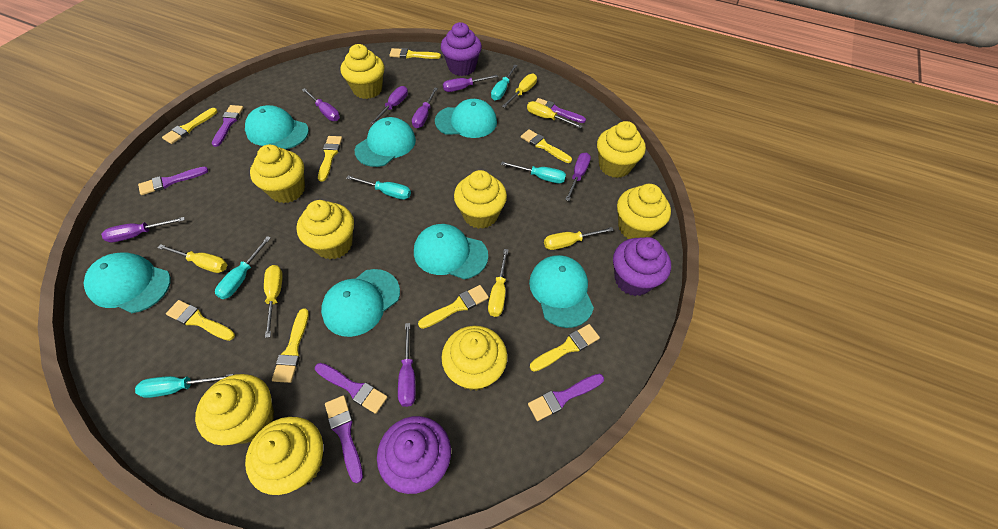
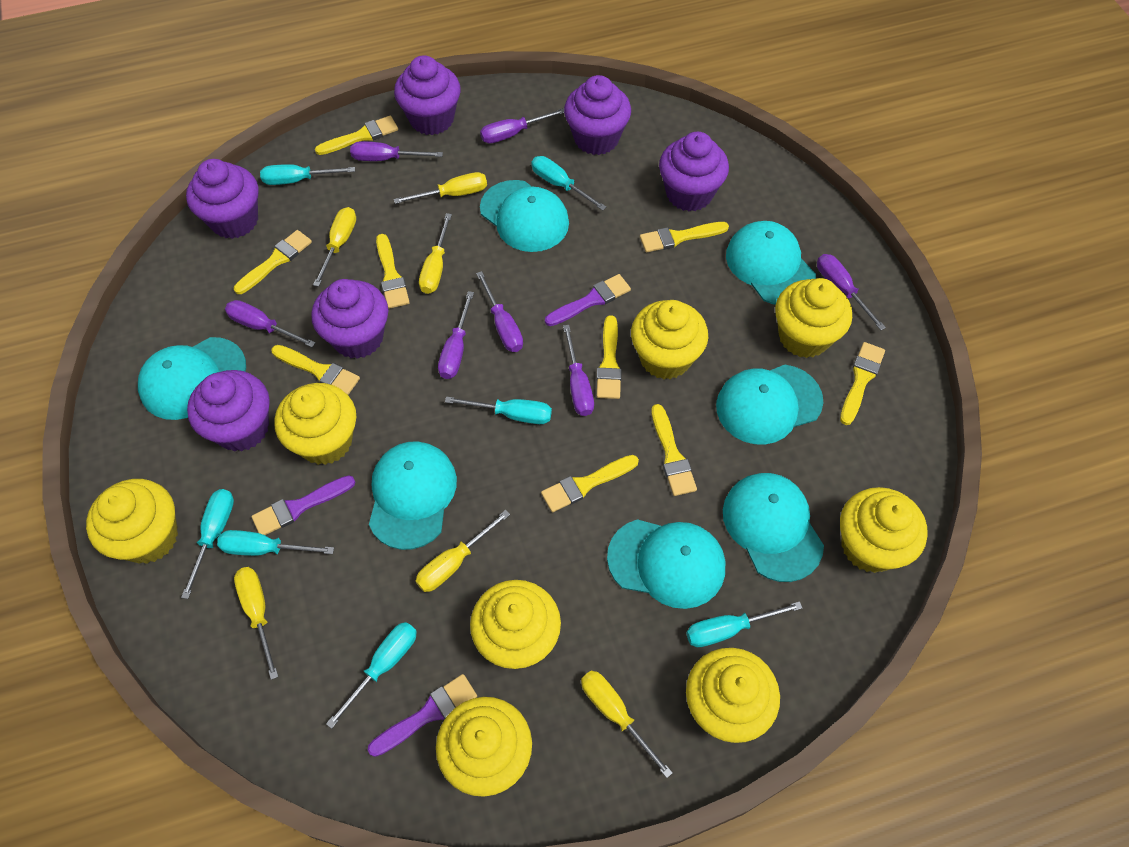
purple brush: 6 -> 3
purple cupcake: 3 -> 6
turquoise screwdriver: 5 -> 7
yellow brush: 8 -> 9
yellow cupcake: 9 -> 8

